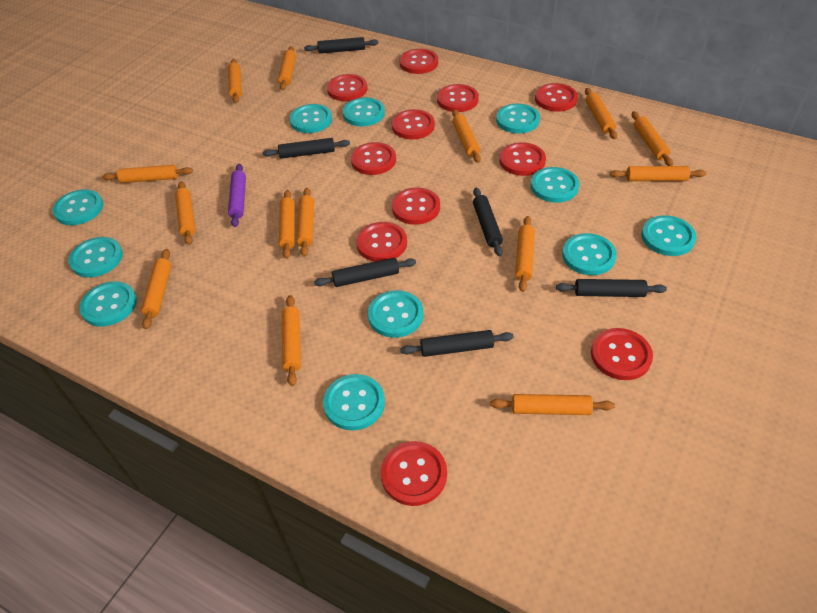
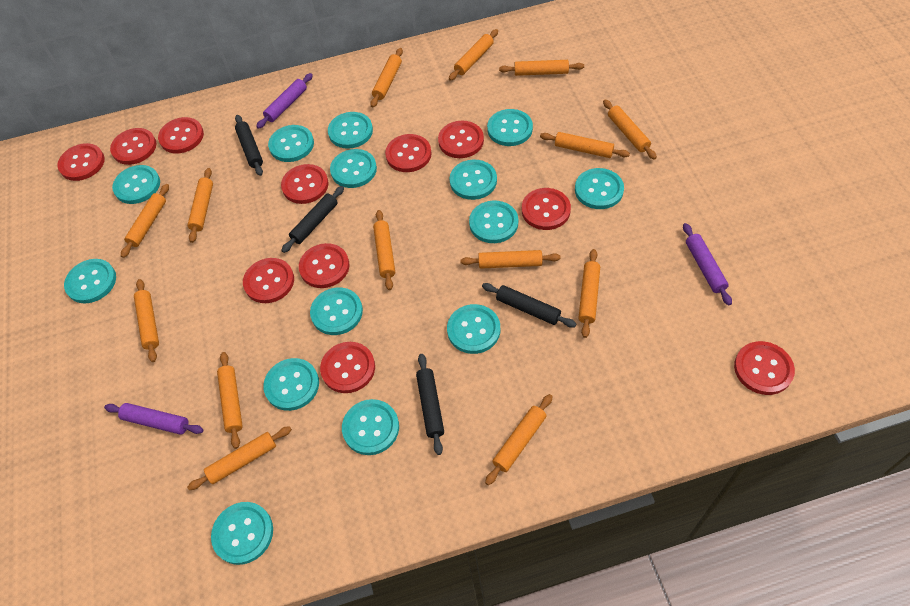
black rolling pin: 6 -> 4
purple rolling pin: 1 -> 3
turquoise button: 11 -> 14

